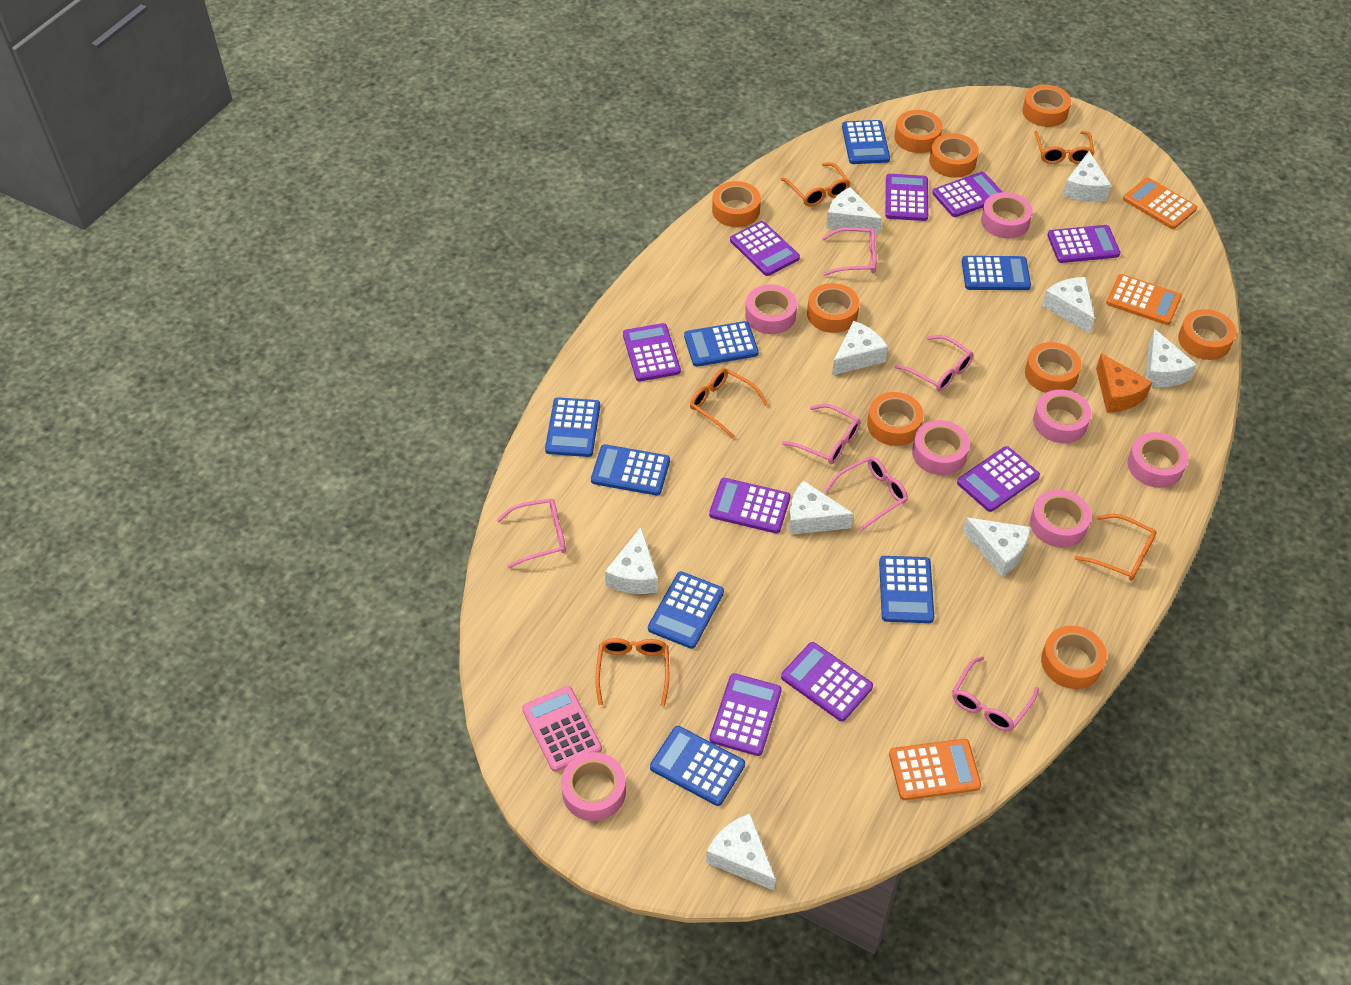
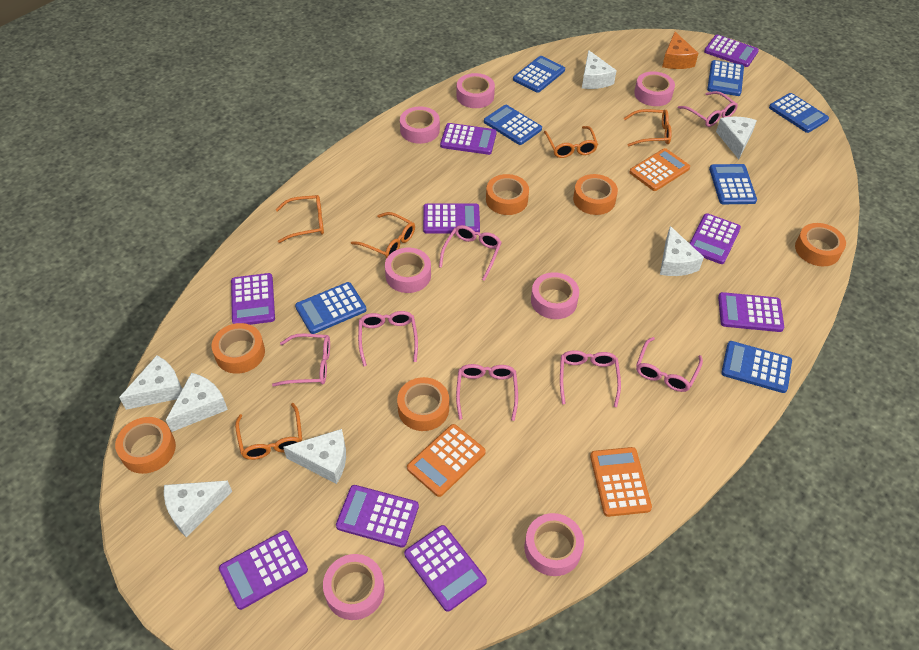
blue calculator: 8 -> 7
orange tape: 9 -> 6
pink calculator: 1 -> 0
pink glasses: 6 -> 7
white cheese: 9 -> 7

